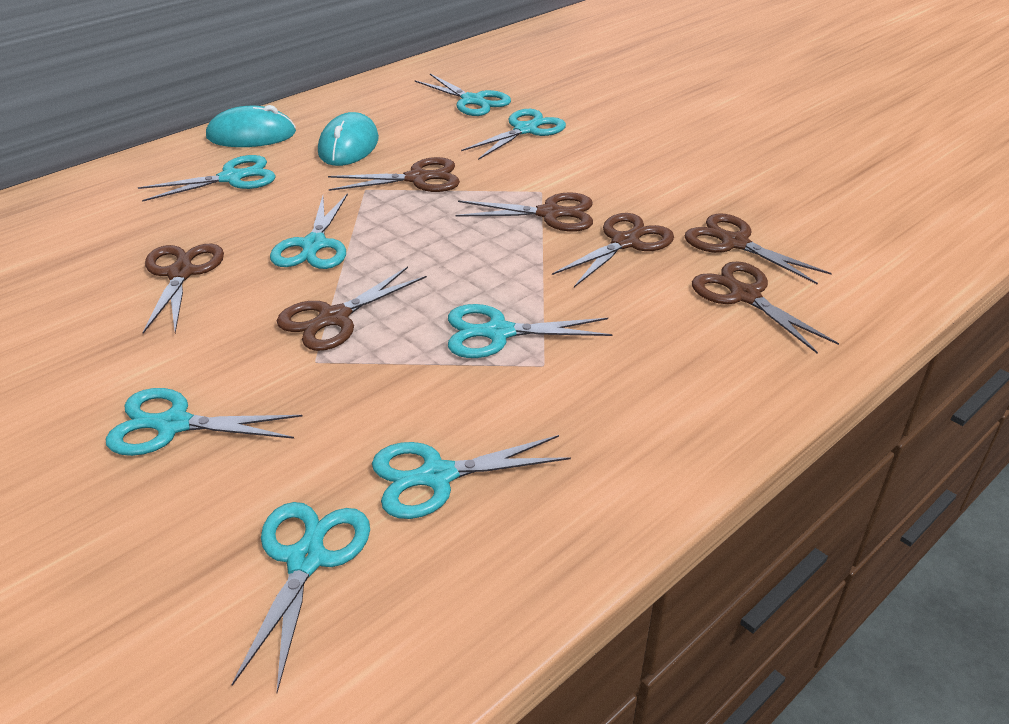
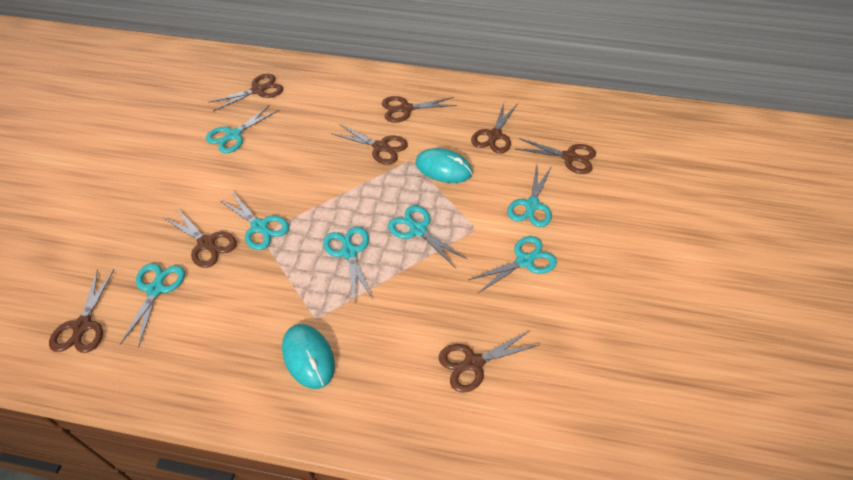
brown scissors: 7 -> 8
turquoise scissors: 8 -> 7

